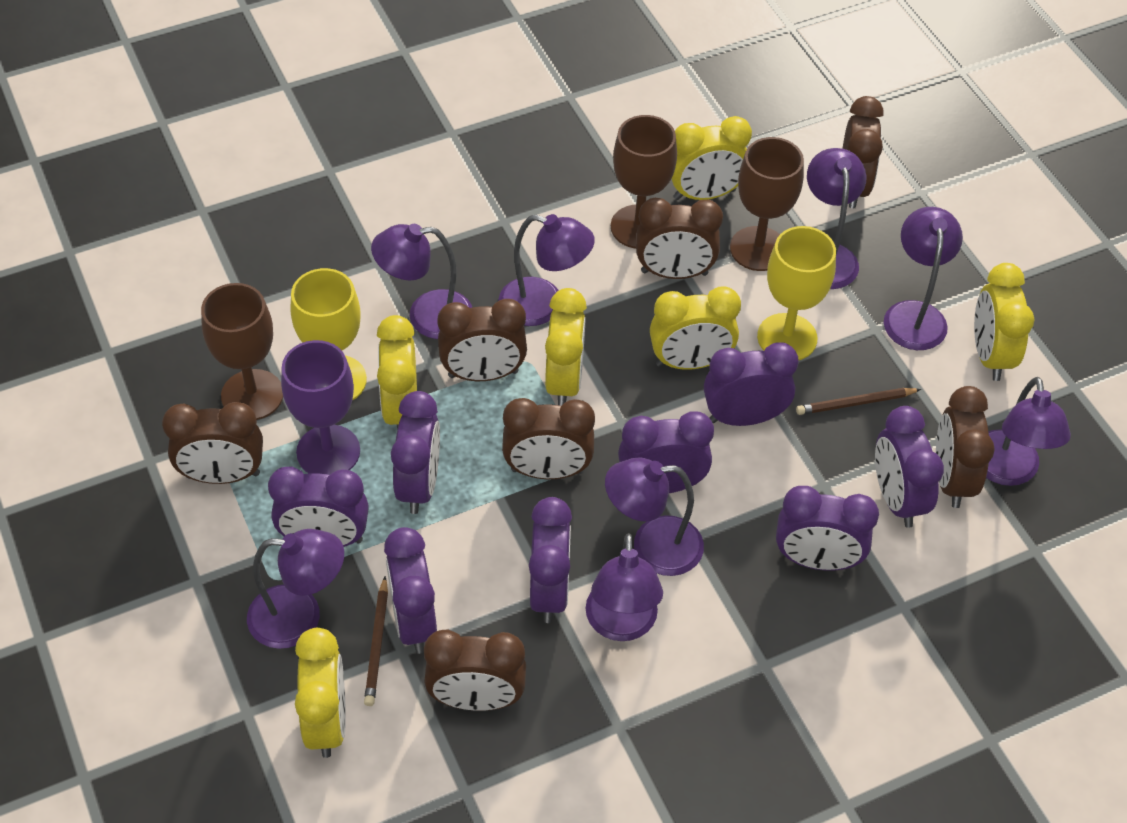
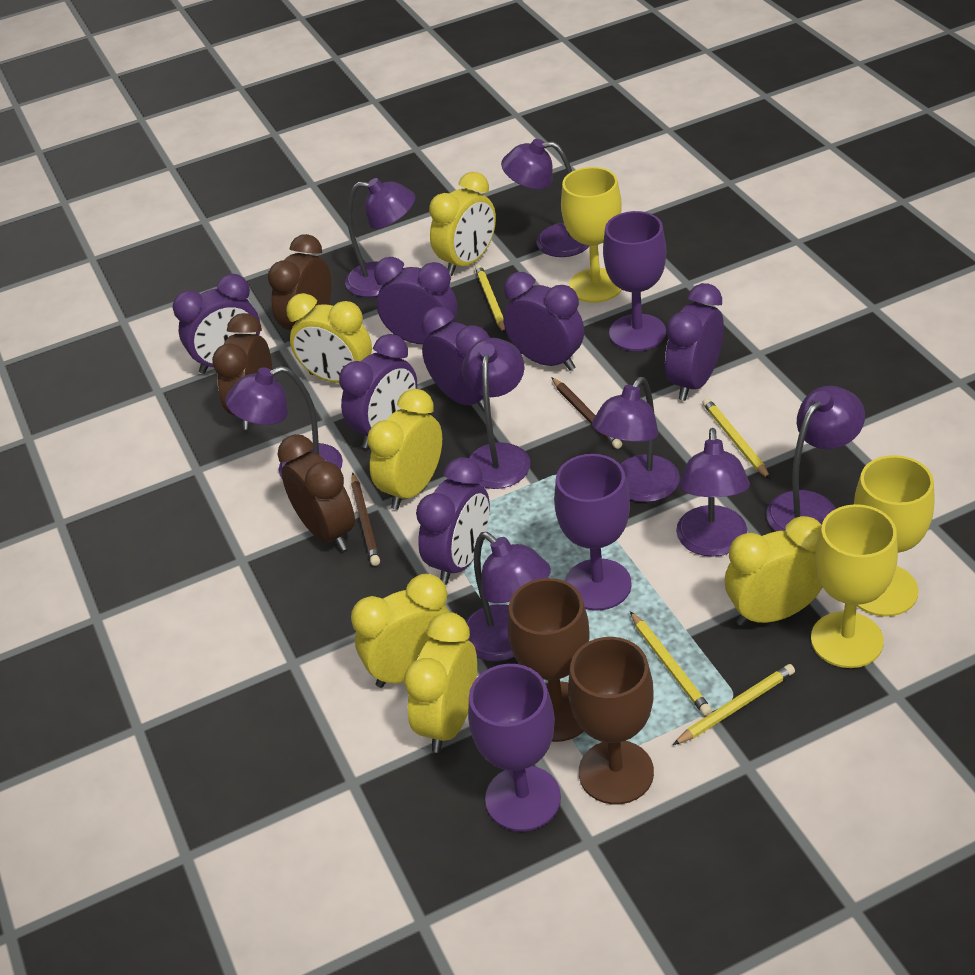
brown clock: 7 -> 3
brown goblet: 3 -> 2
purple clock: 8 -> 7
purple goblet: 1 -> 3
yellow goblet: 2 -> 3
yellow pencil: 0 -> 4

